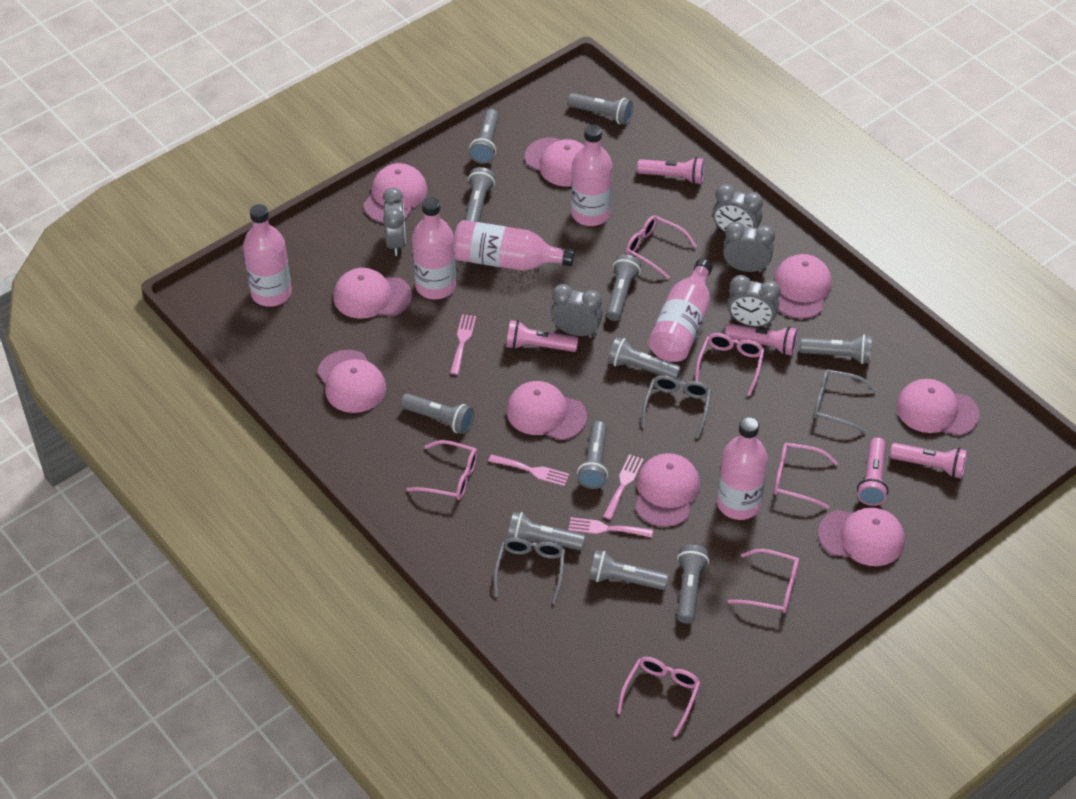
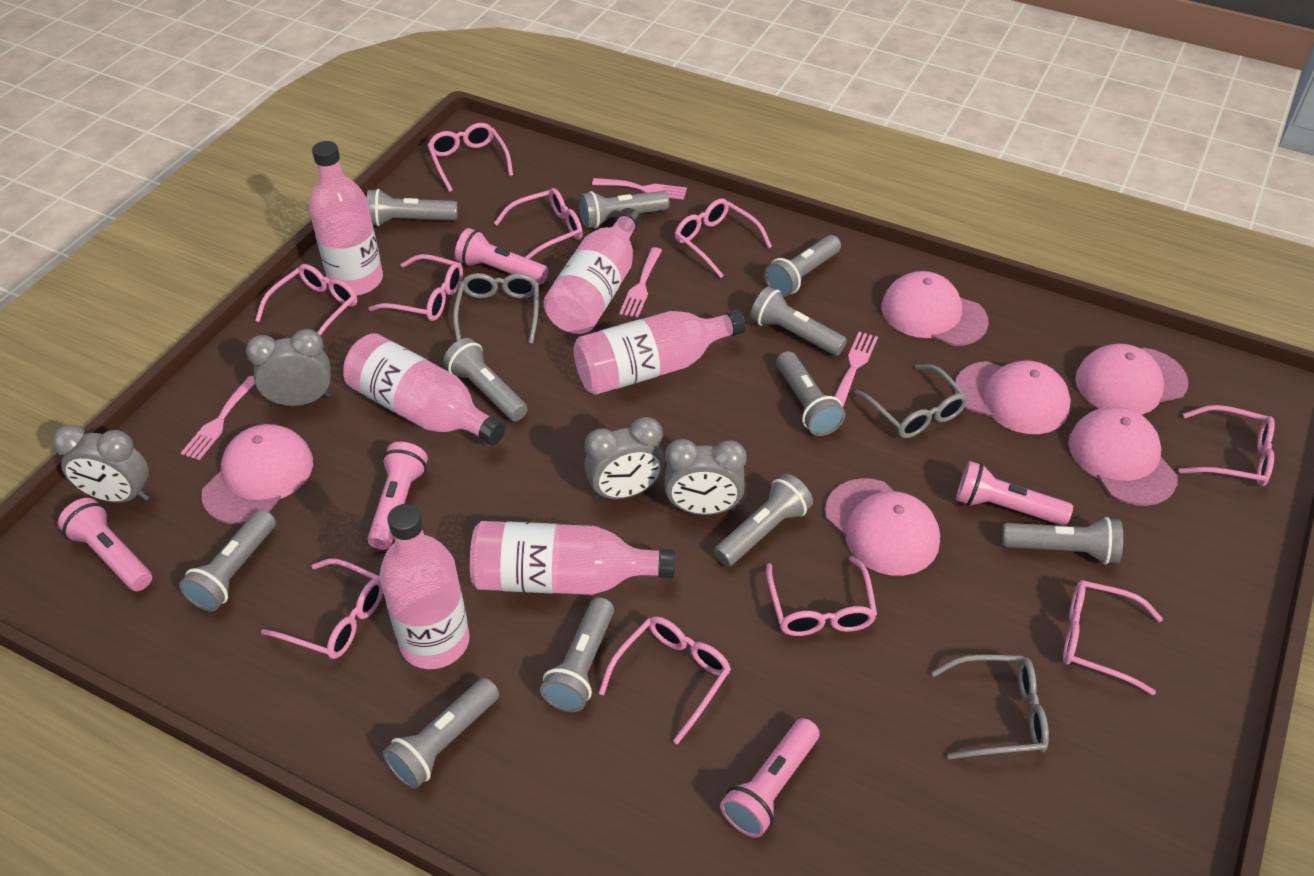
grey clock: 5 -> 4
pink cap: 9 -> 6
pink glasses: 6 -> 10

